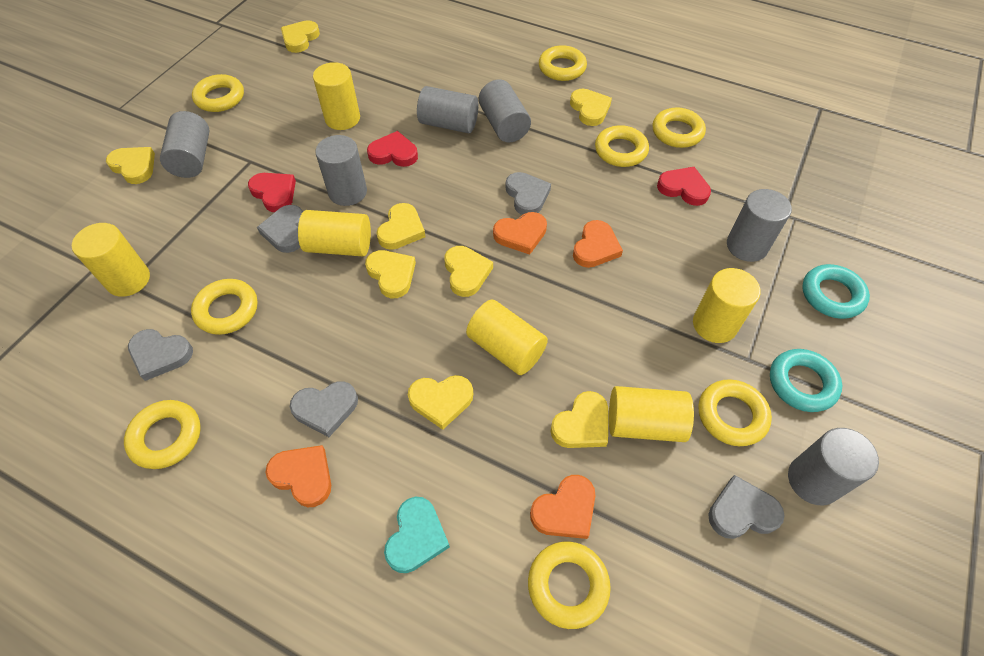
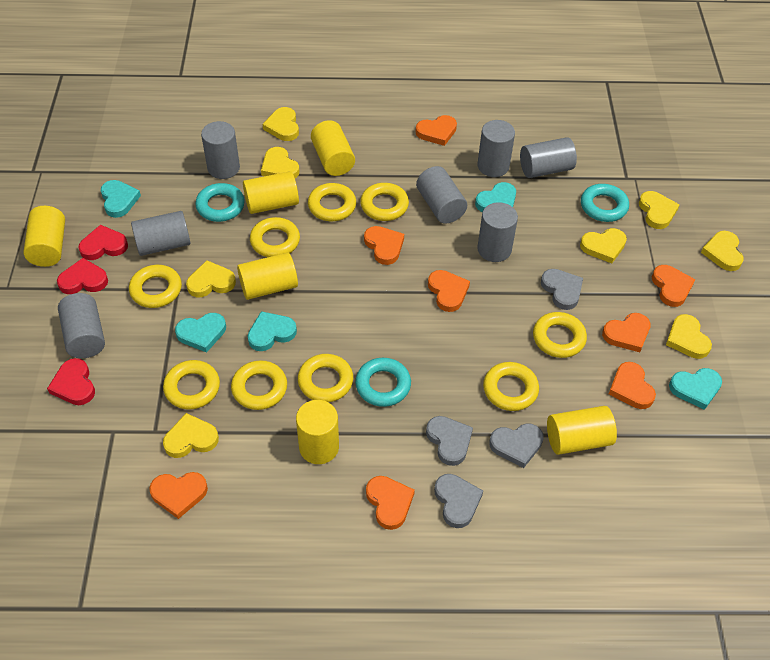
grey cylinder: 6 -> 7
grey heart: 5 -> 4
orange heart: 4 -> 8
turquoise heart: 1 -> 5
turquoise ring: 2 -> 3
yellow ring: 8 -> 9

